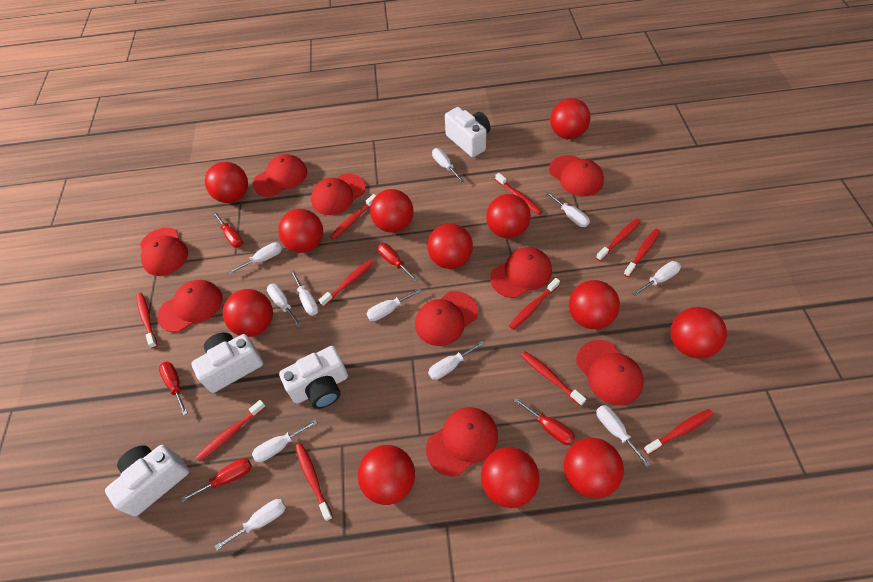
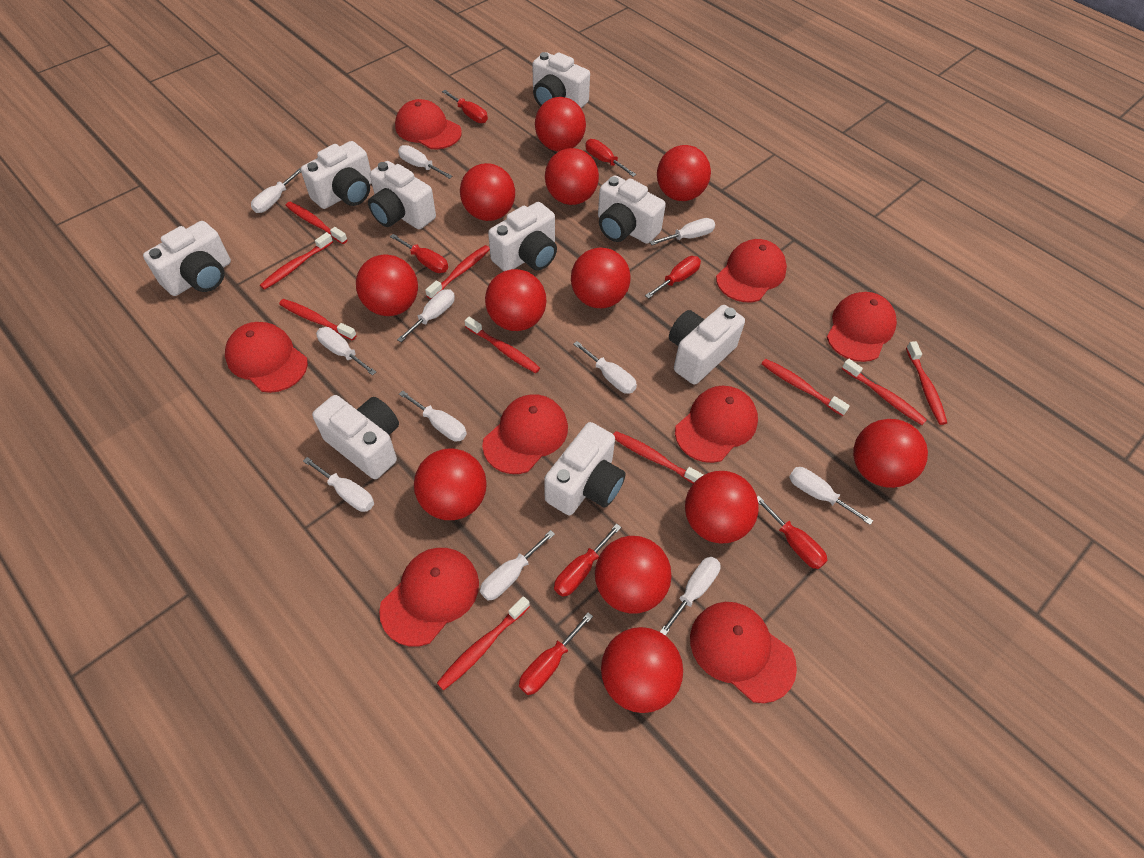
red cap: 9 -> 8
red screwdriver: 5 -> 7
red toothbrush: 11 -> 10
white camera: 4 -> 9

